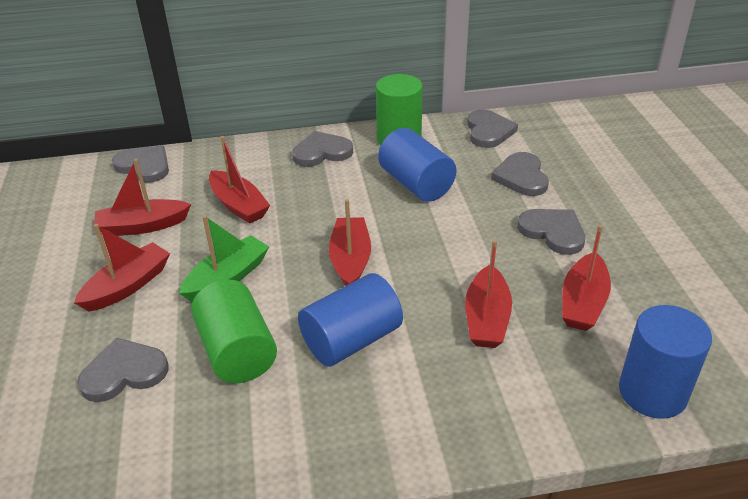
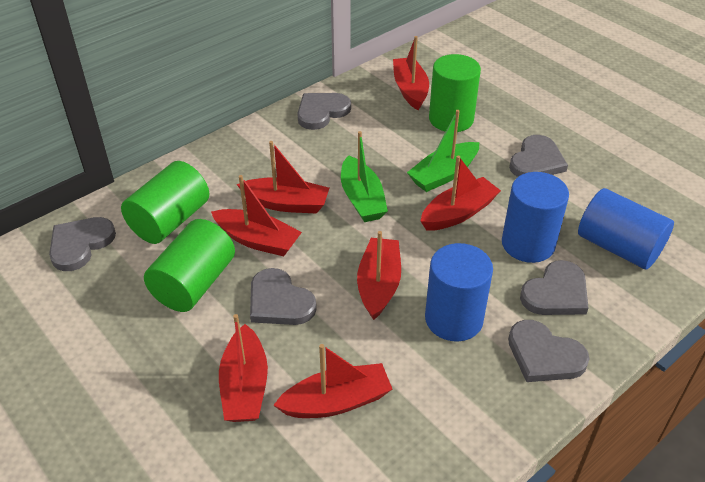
green boat: 1 -> 2
green cylinder: 2 -> 3
red boat: 6 -> 7

